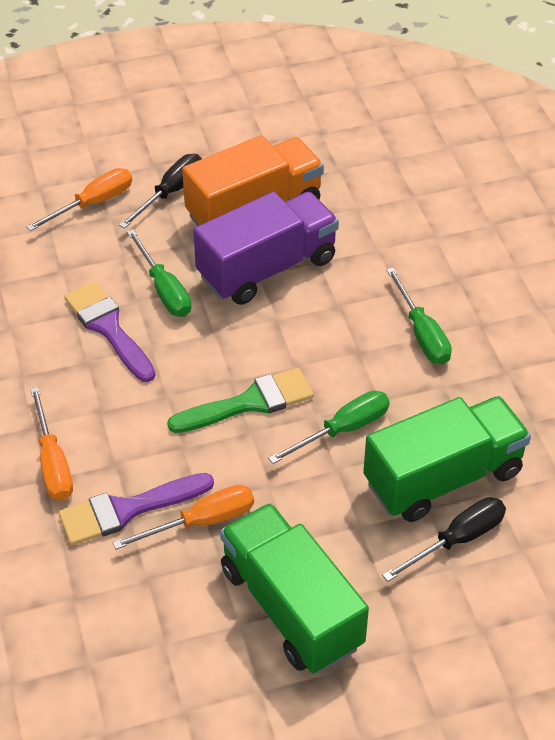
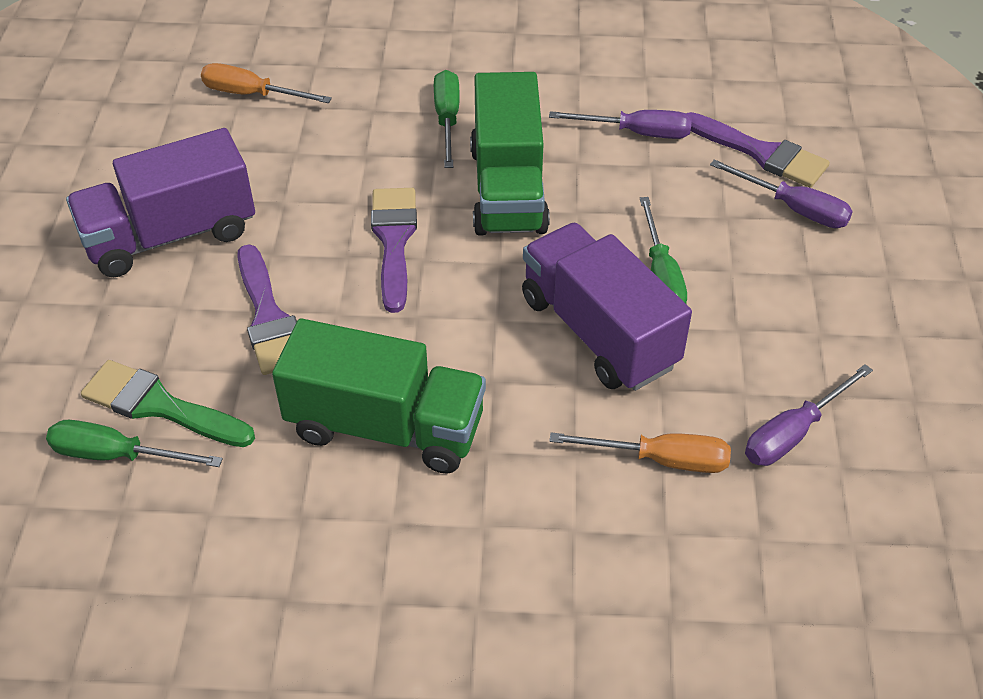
black screwdriver: 2 -> 0
orange screwdriver: 3 -> 2
orange truck: 1 -> 0
purple brush: 2 -> 3
purple screwdriver: 0 -> 3
purple truck: 1 -> 2

